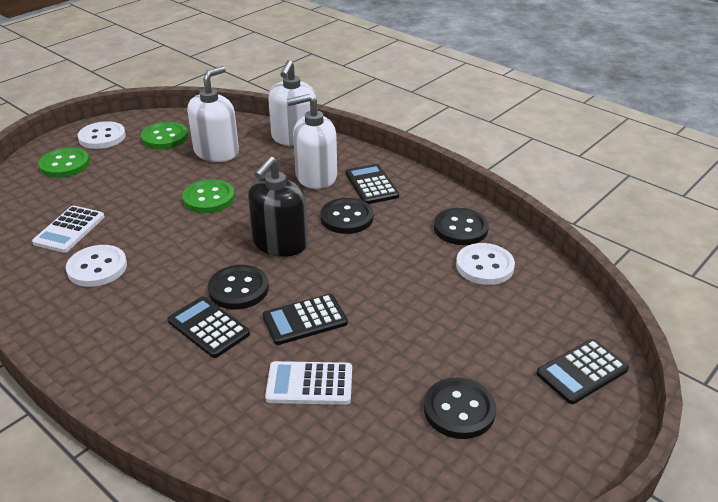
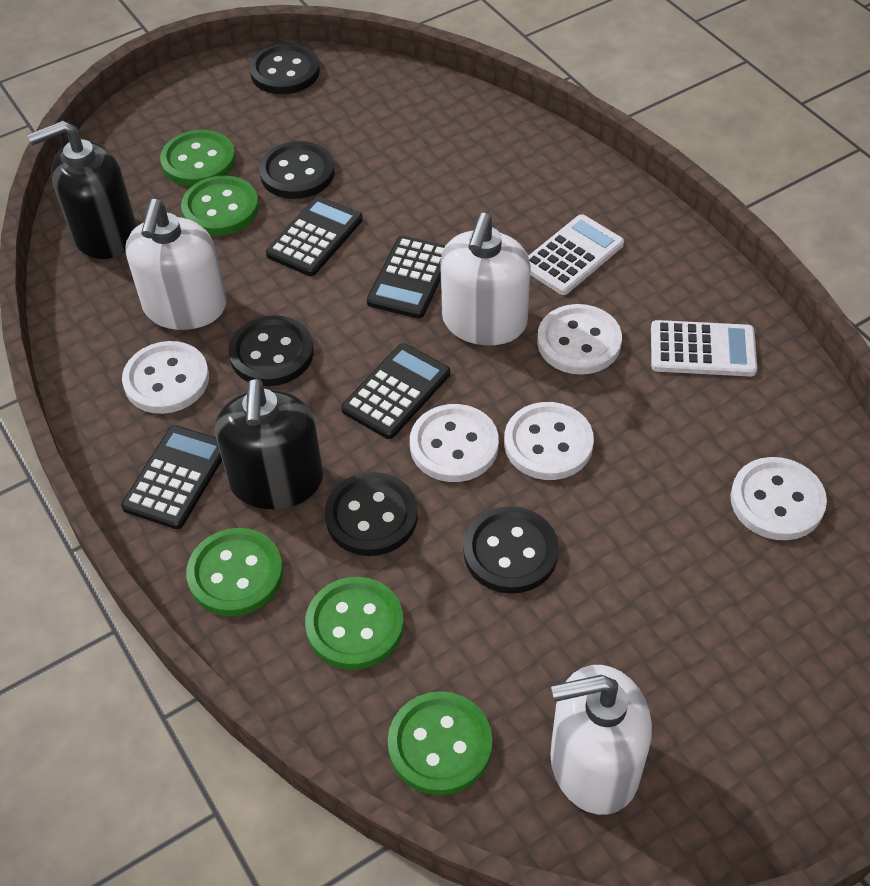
black button: 4 -> 5
black soap dispenser: 1 -> 2
green button: 3 -> 5
white button: 3 -> 5

